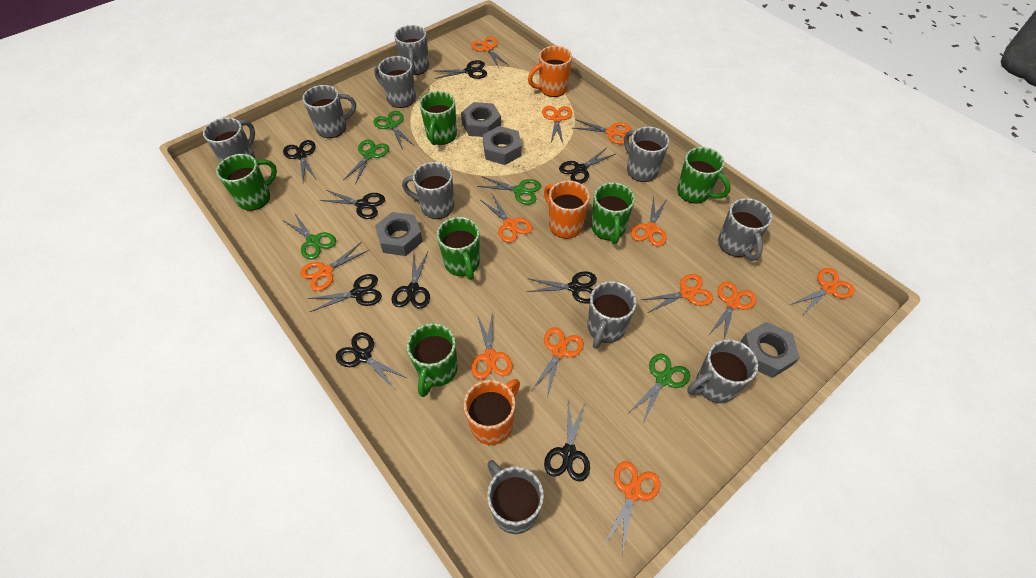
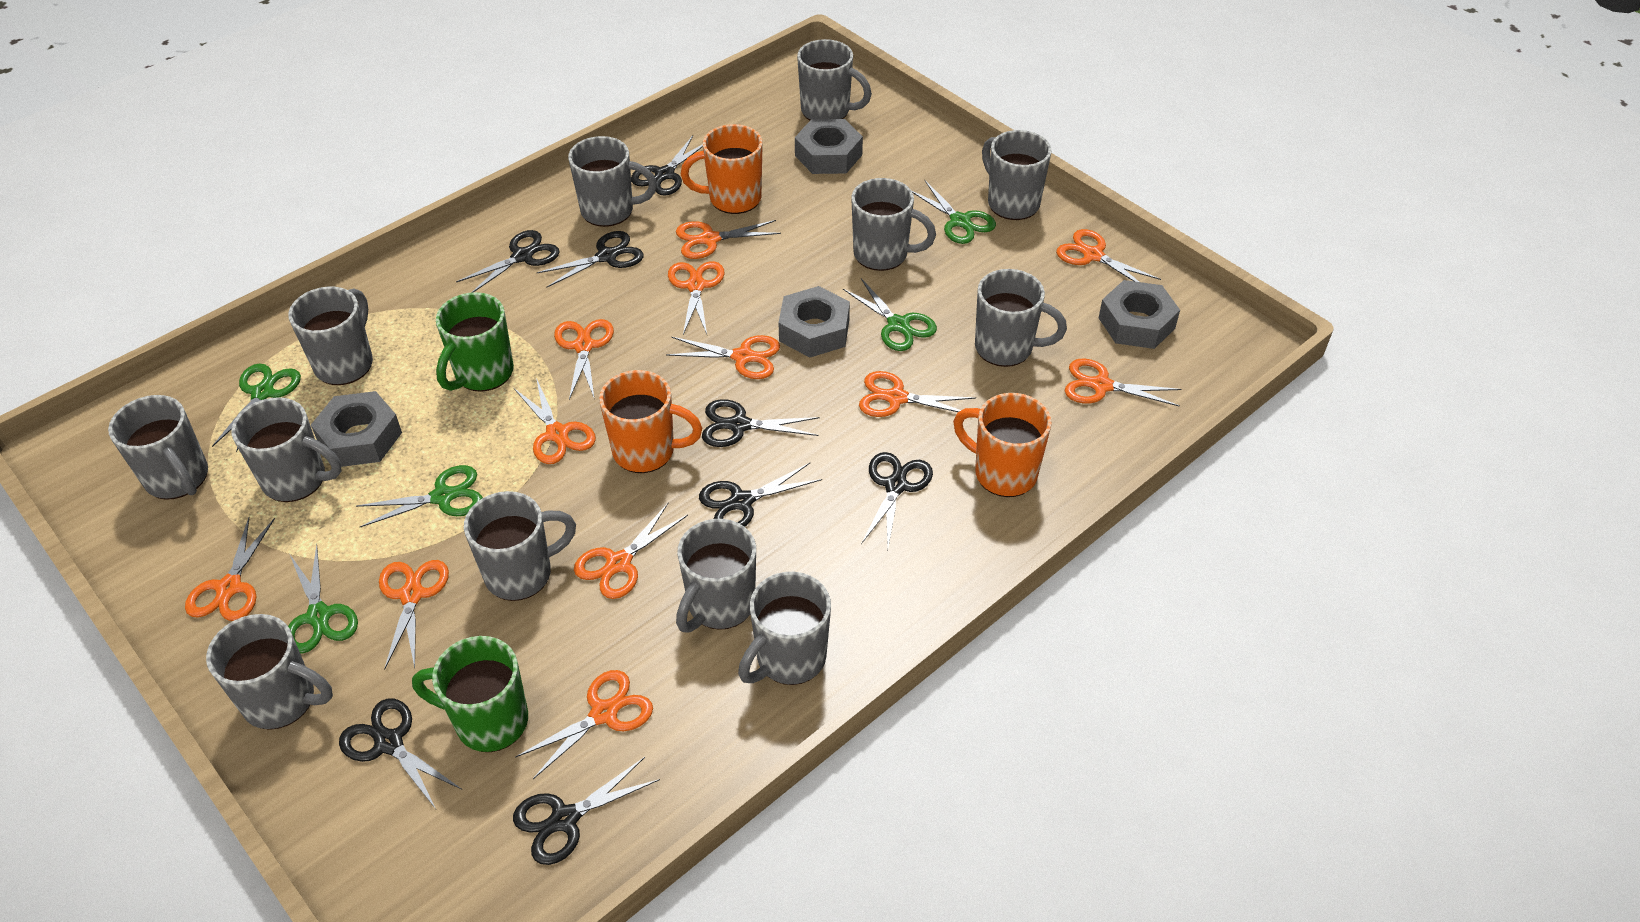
black scissors: 9 -> 8
green mug: 6 -> 2
grey mug: 10 -> 12

